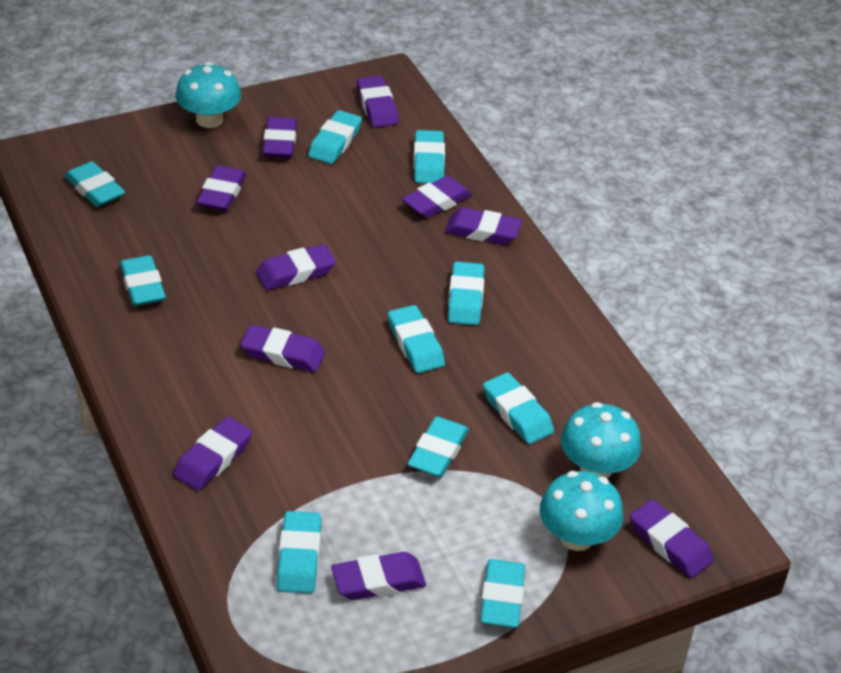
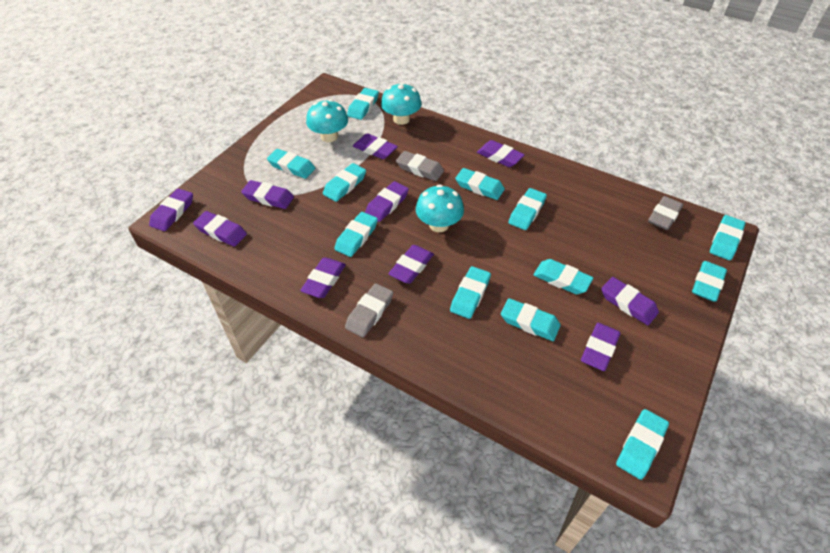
grey eraser: 0 -> 3
turquoise eraser: 10 -> 12

